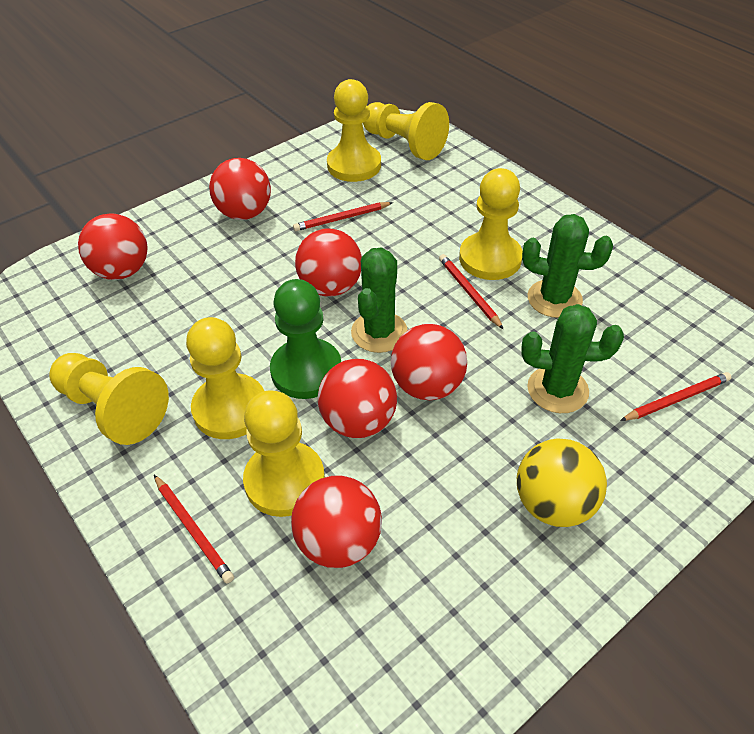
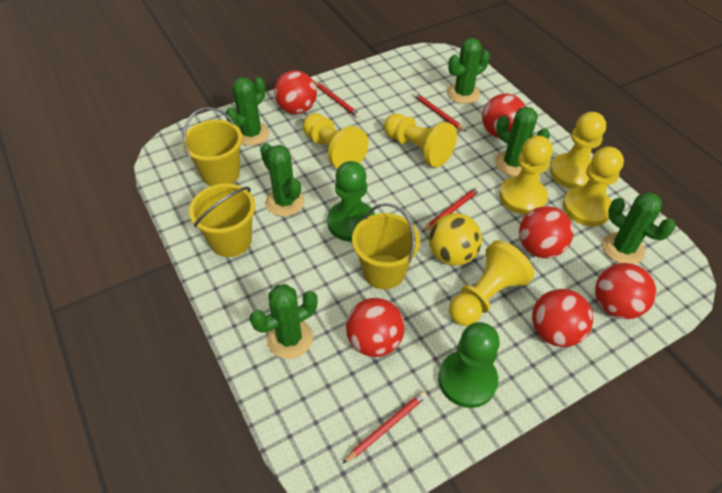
green cactus: 3 -> 6
green pawn: 1 -> 2
yellow bucket: 0 -> 3

